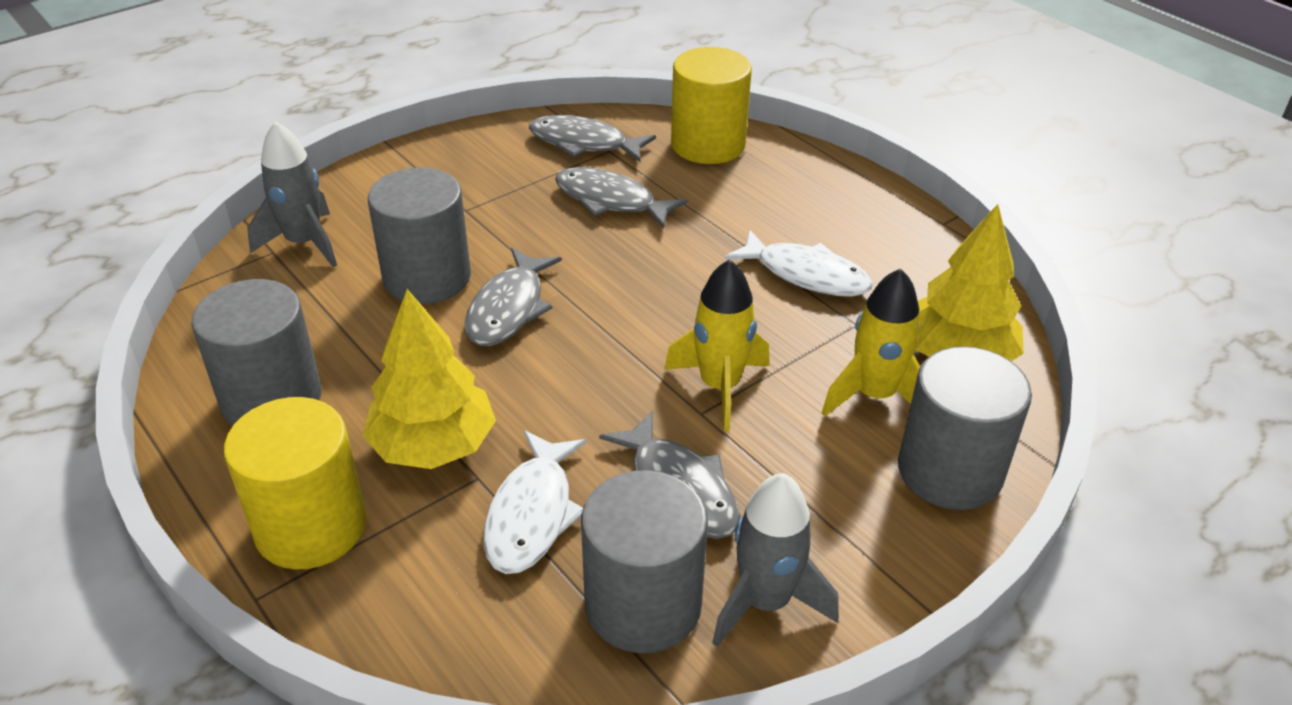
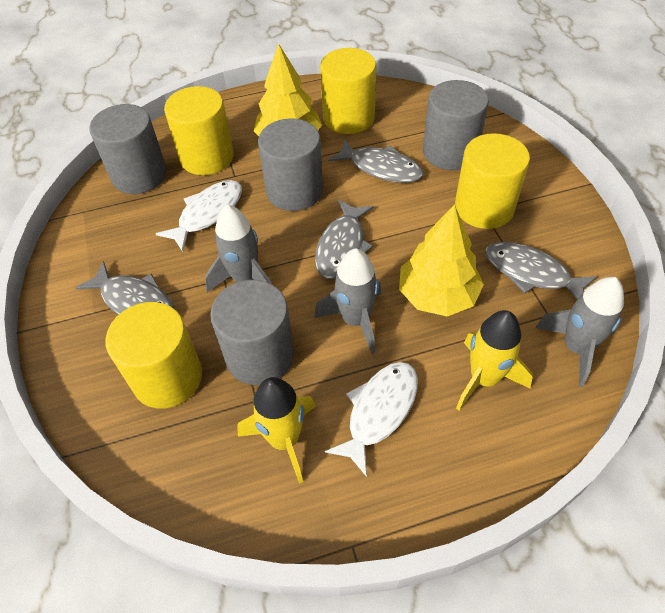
grey rocket: 2 -> 3
yellow cylinder: 2 -> 4

